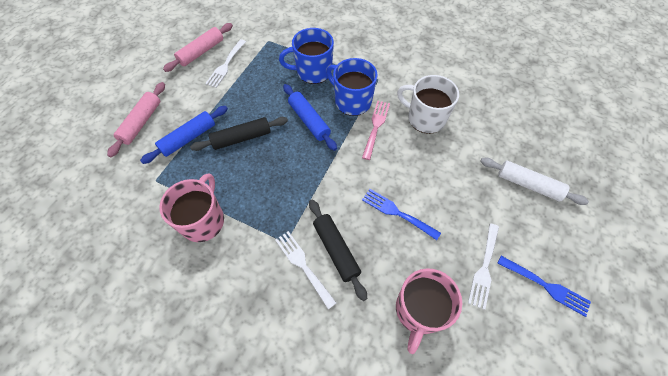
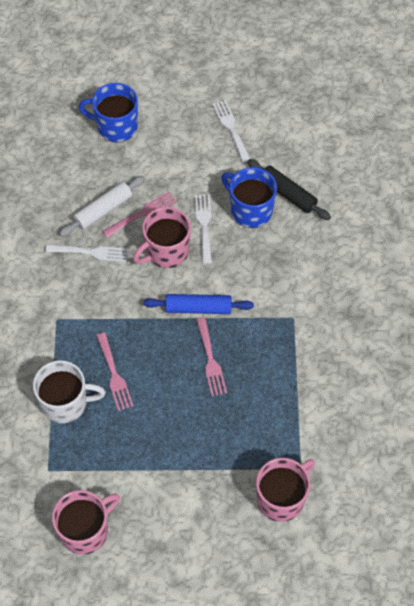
black rolling pin: 2 -> 1
blue fork: 2 -> 0
blue rolling pin: 2 -> 1
pink fork: 1 -> 3
pink mug: 2 -> 3
pink rolling pin: 2 -> 0

